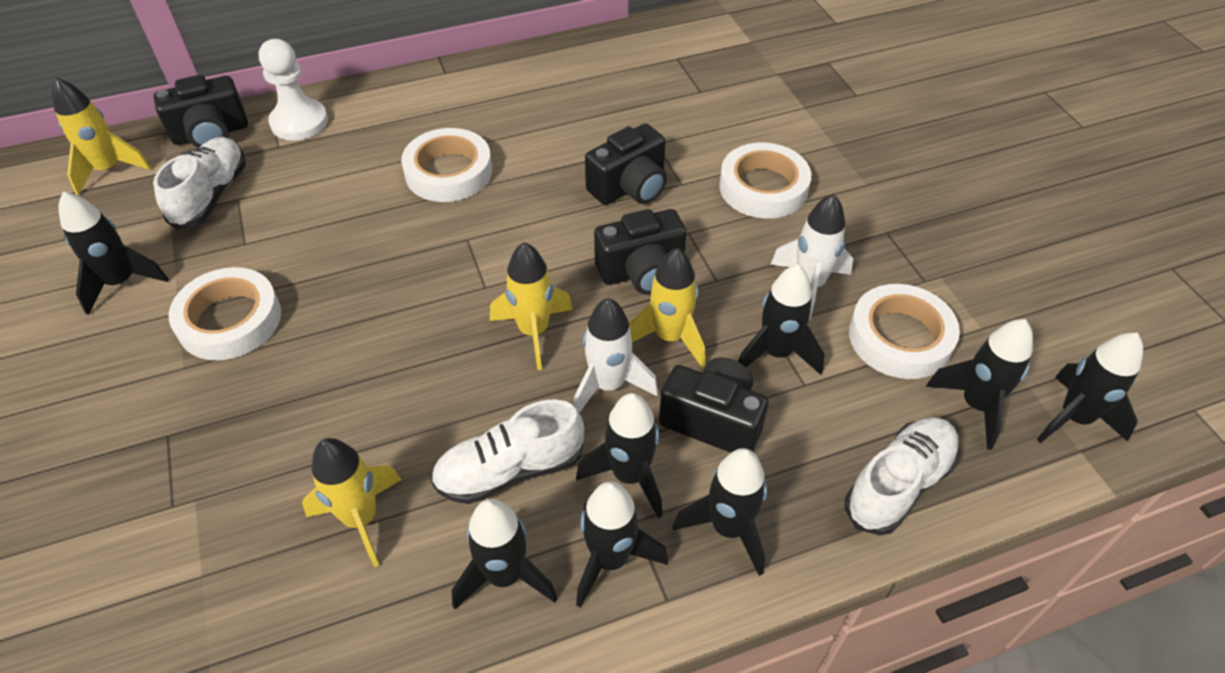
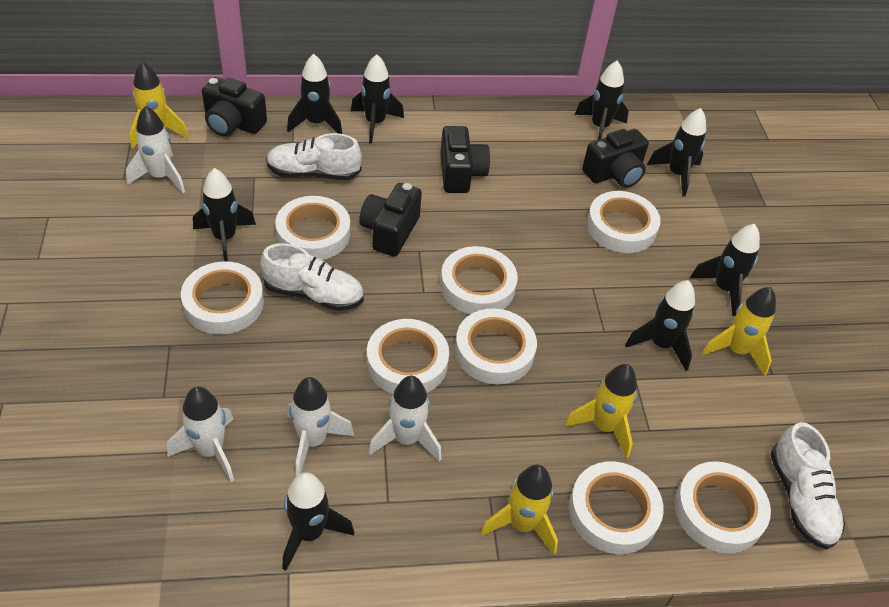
white pawn: 1 -> 0
white rocket: 2 -> 4
white tape: 4 -> 8

